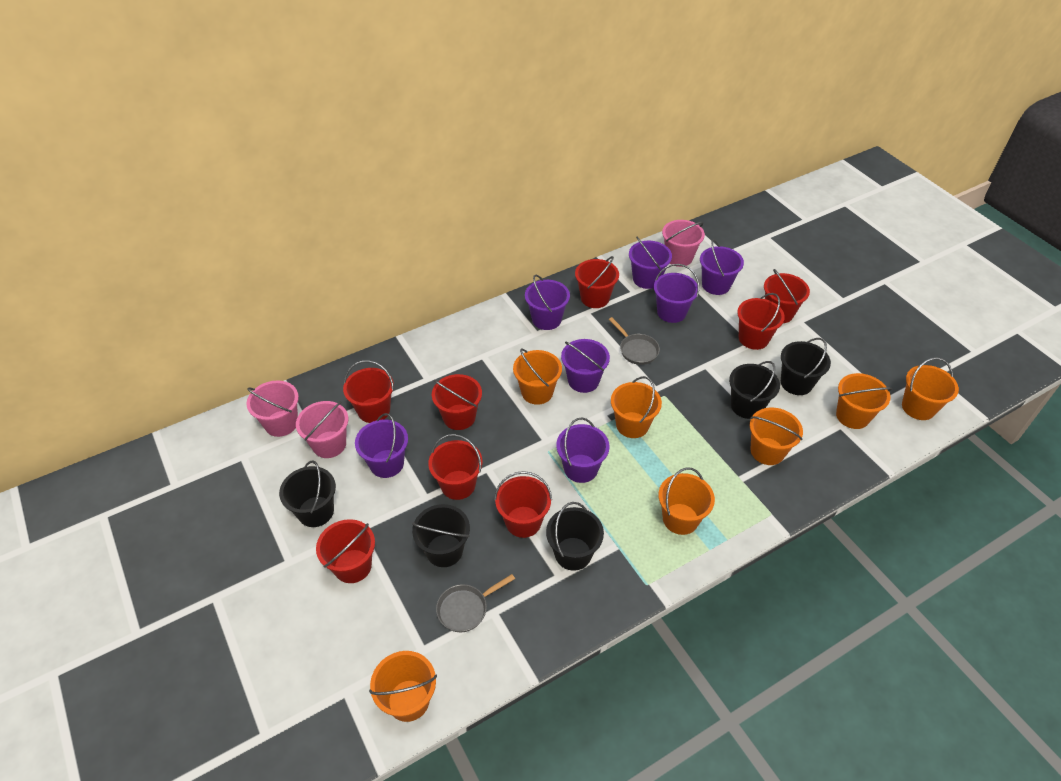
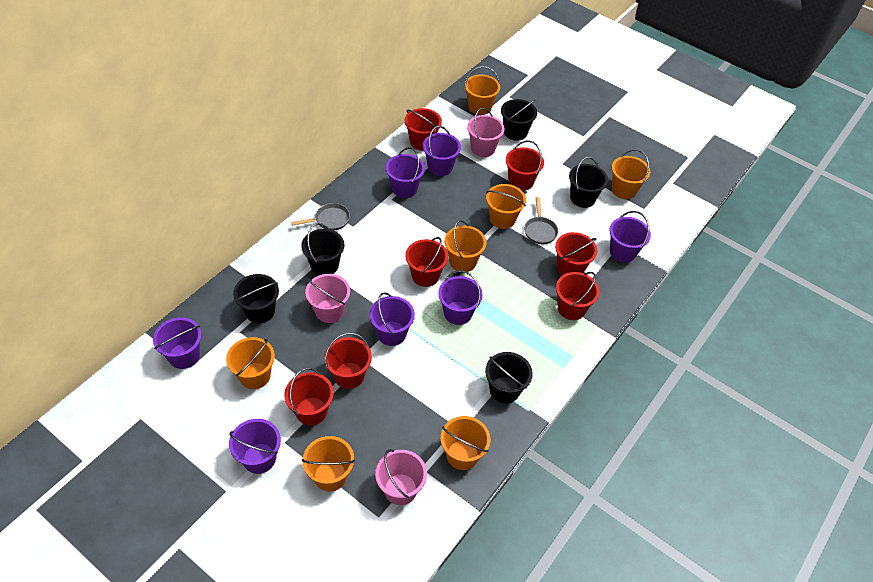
red bucket: 8 -> 7

